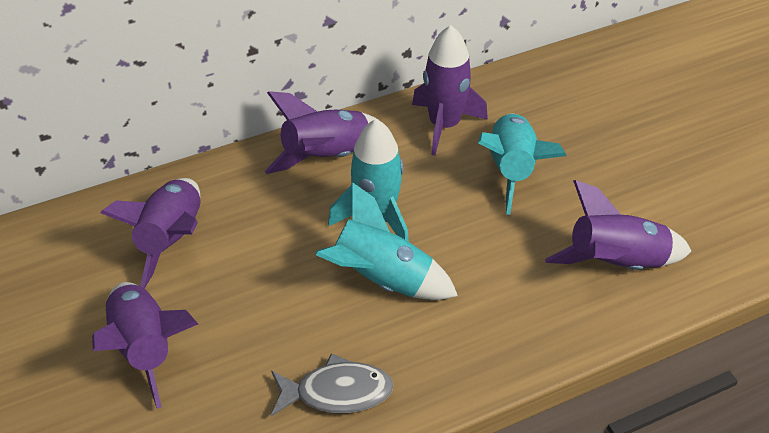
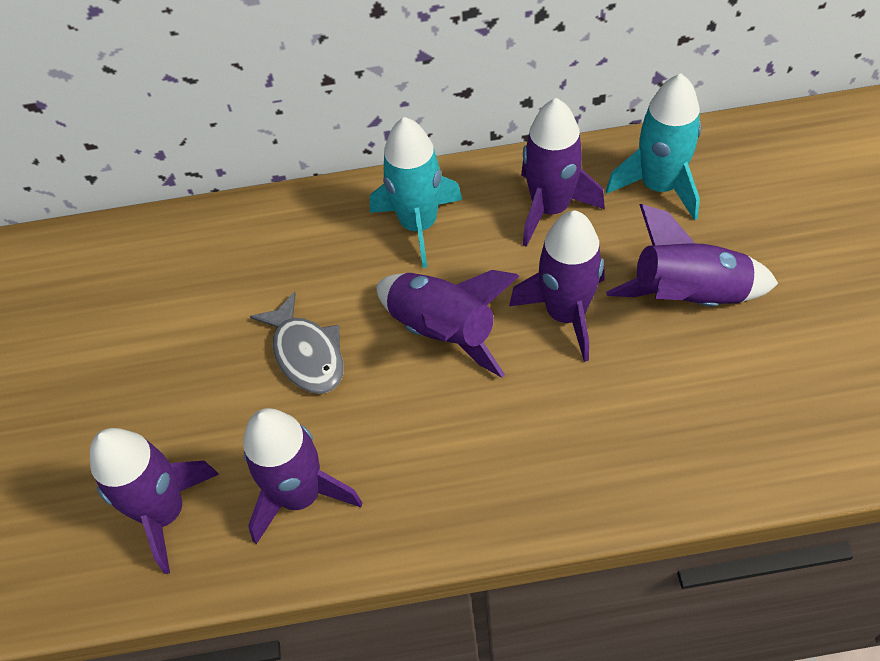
purple rocket: 5 -> 6
turquoise rocket: 3 -> 2

